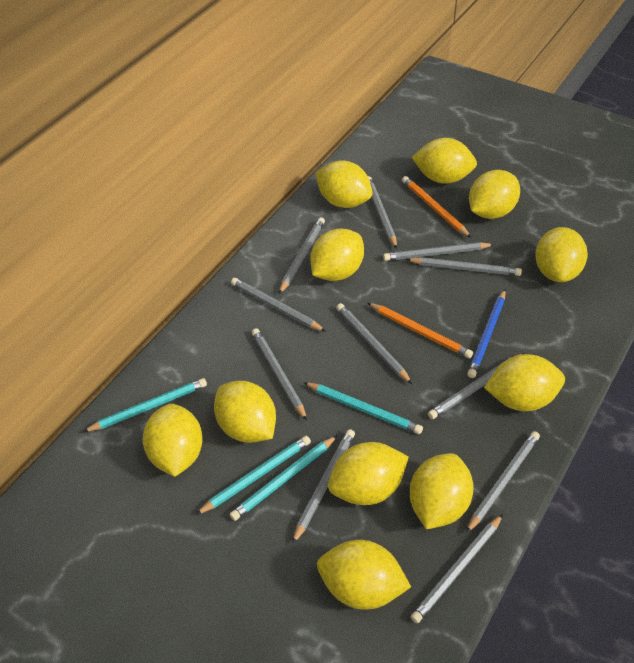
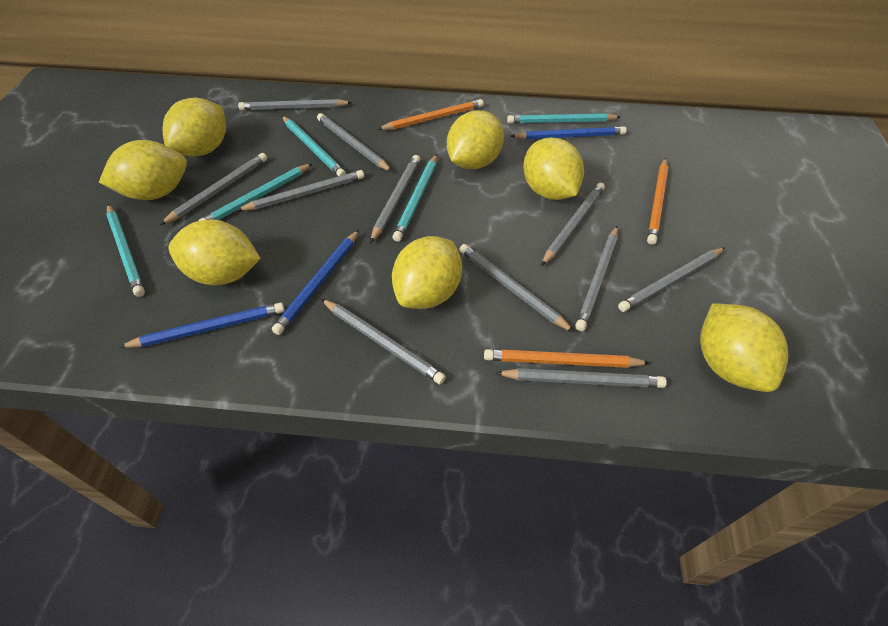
blue pencil: 1 -> 3
orange pencil: 2 -> 3
turquoise pencil: 4 -> 5
yellow lemon: 11 -> 7

